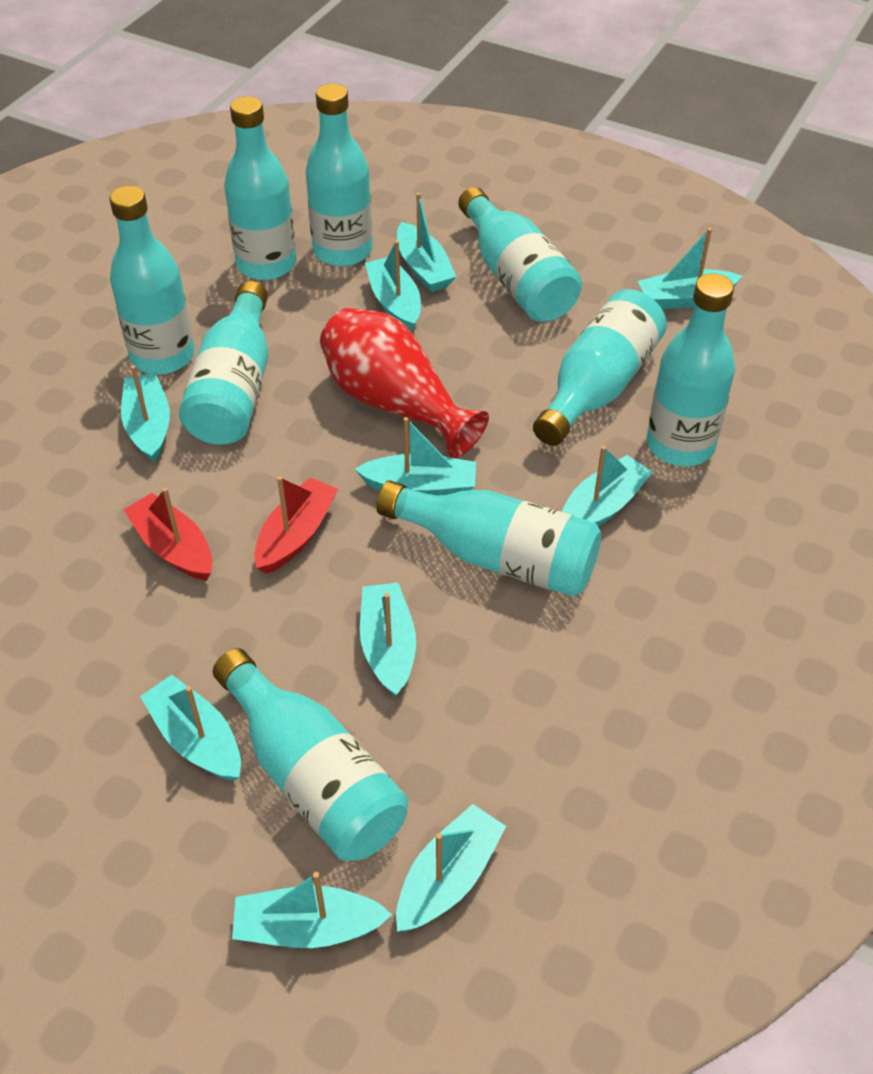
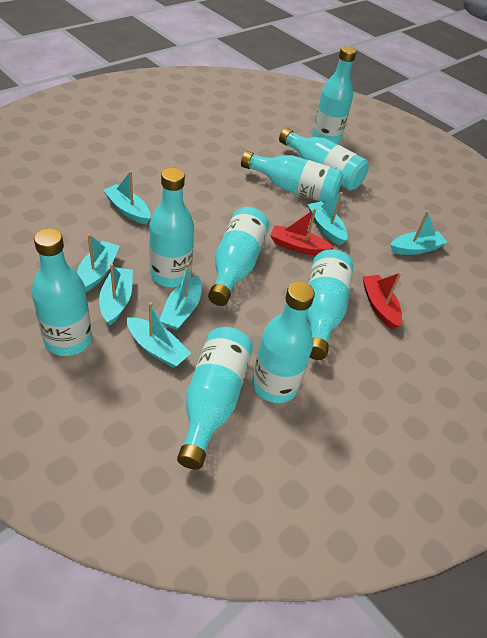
red vase: 1 -> 0
turquoise boat: 10 -> 7

